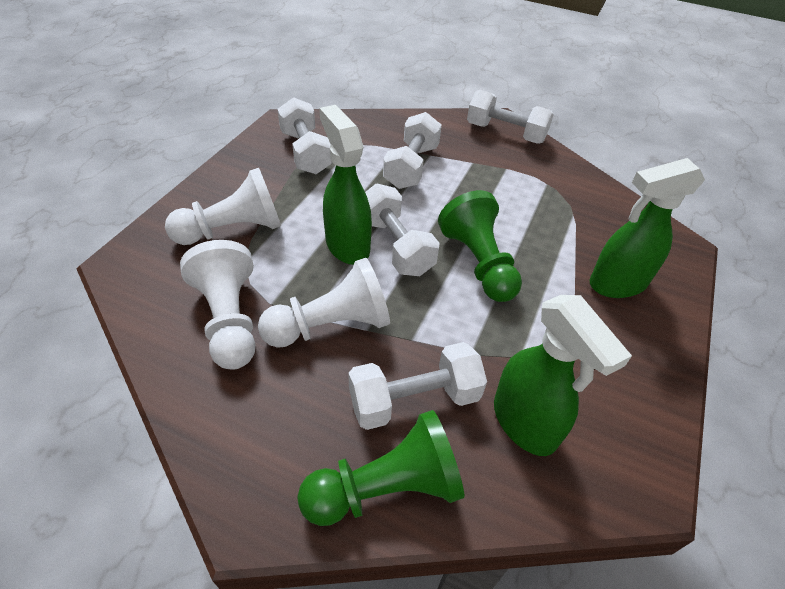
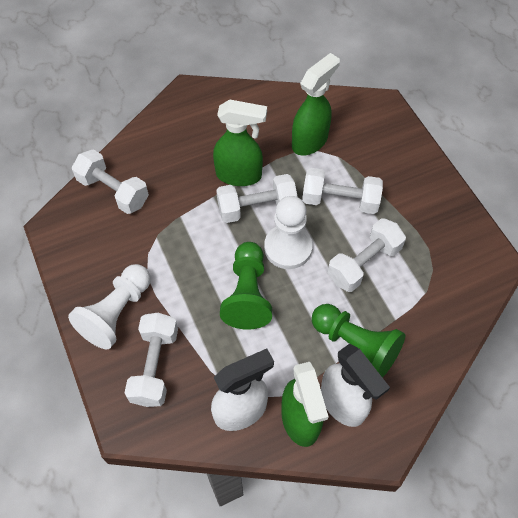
white pawn: 3 -> 2
white spray bottle: 0 -> 2

